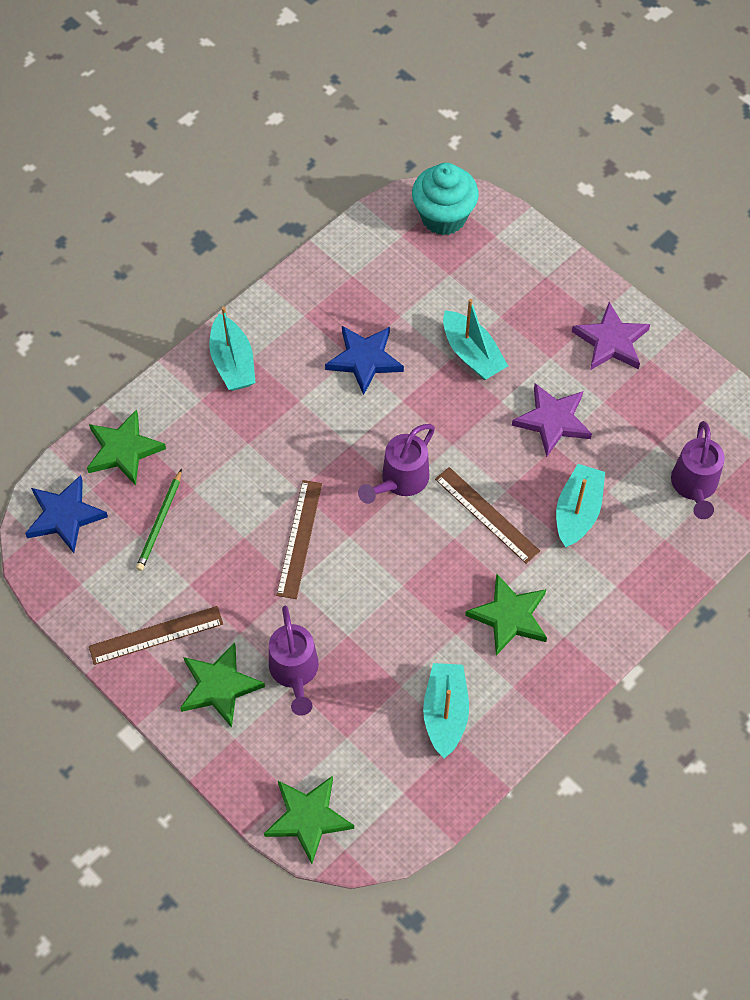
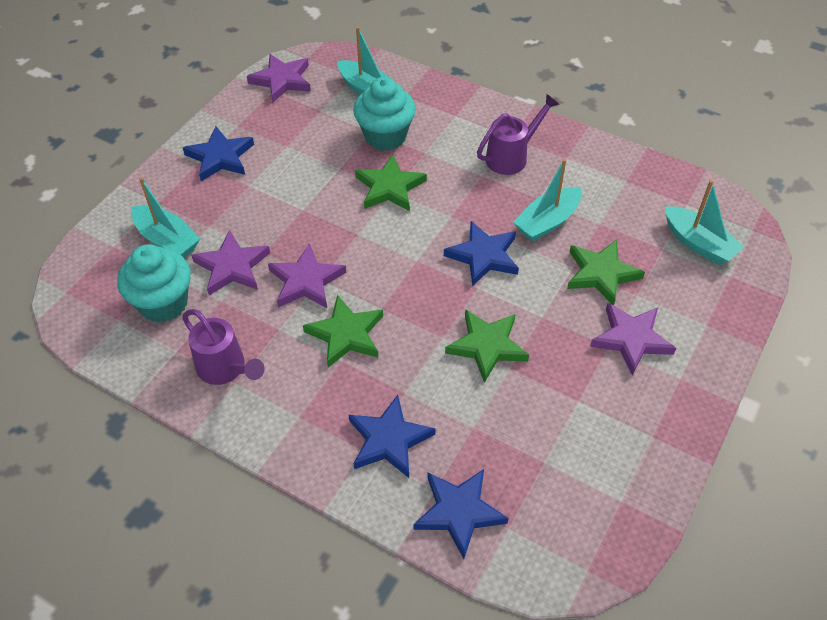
blue star: 2 -> 4
brown ruler: 3 -> 0
green pencil: 1 -> 0
purple star: 2 -> 4
purple watering can: 3 -> 2
turquoise cupcake: 1 -> 2

